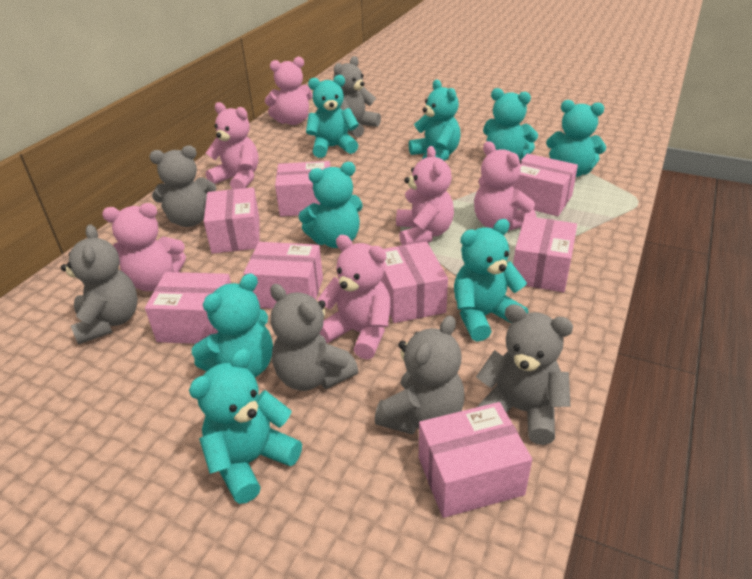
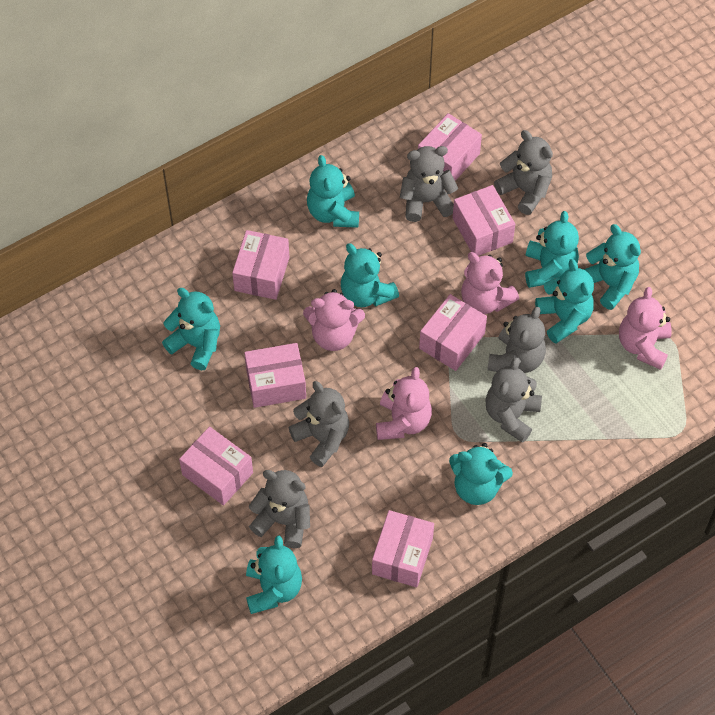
pink box: 8 -> 7
pink teddy bear: 6 -> 4

